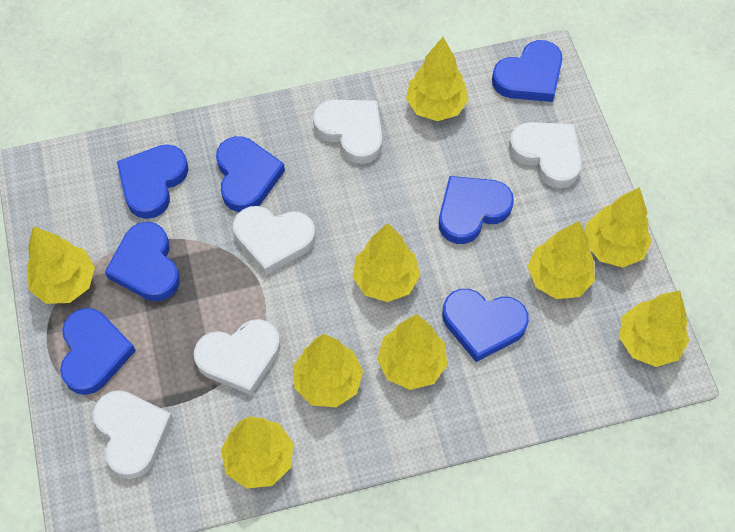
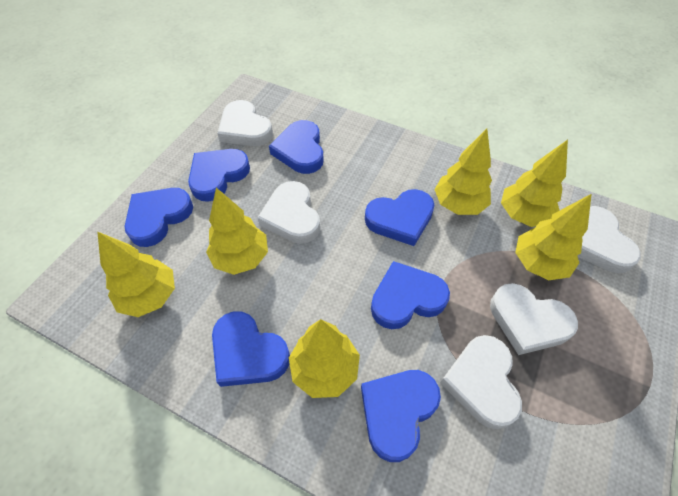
yellow tree: 9 -> 6

